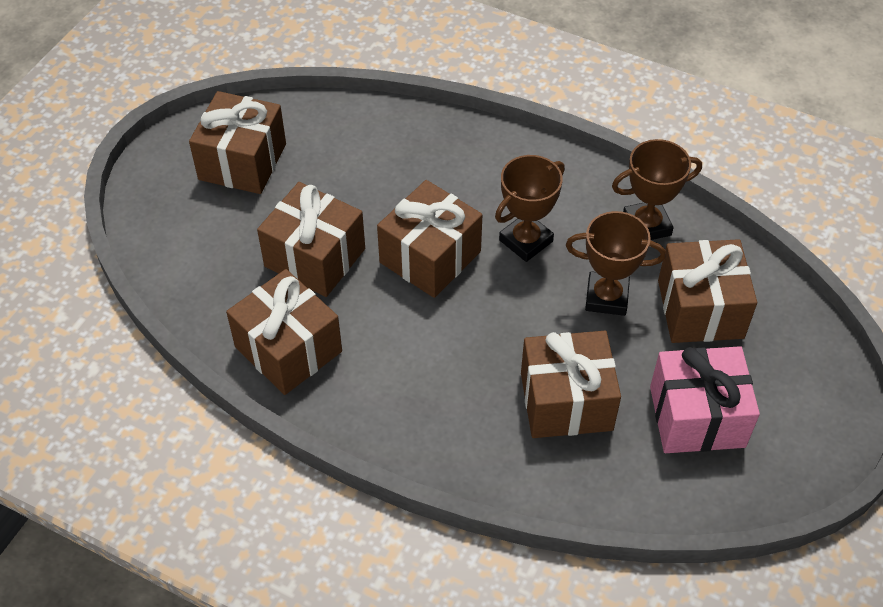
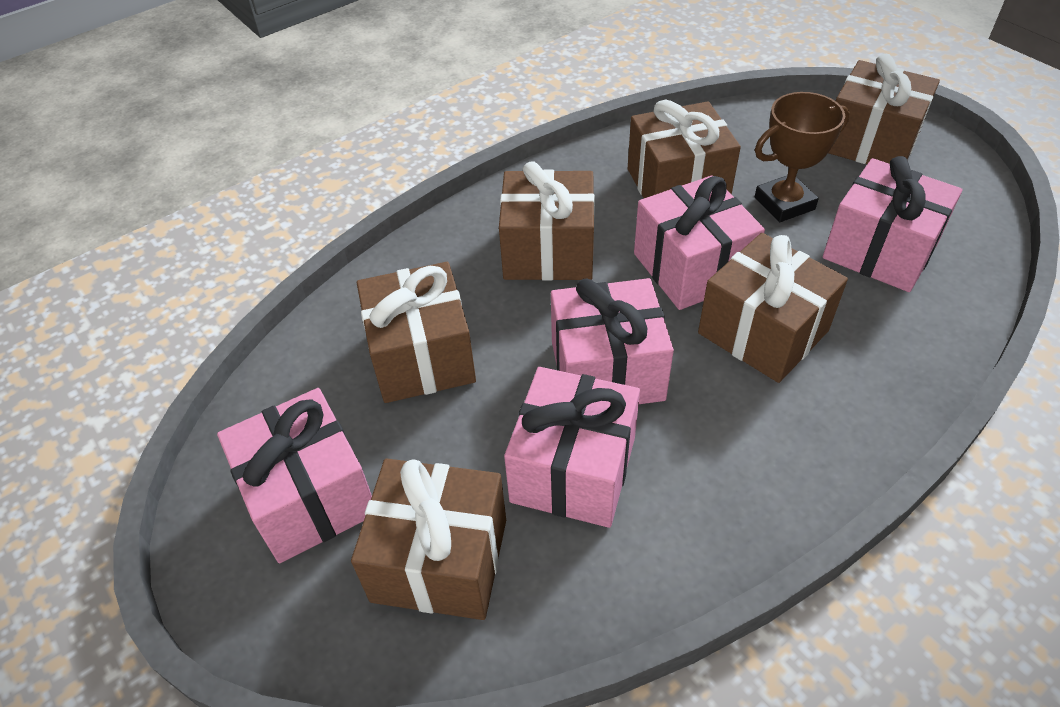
brown trophy: 3 -> 1
pink gift: 1 -> 5

